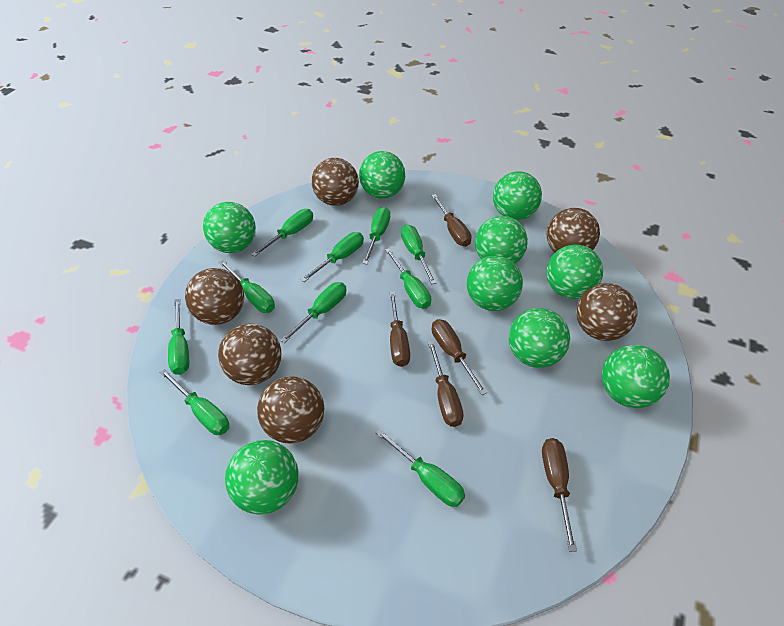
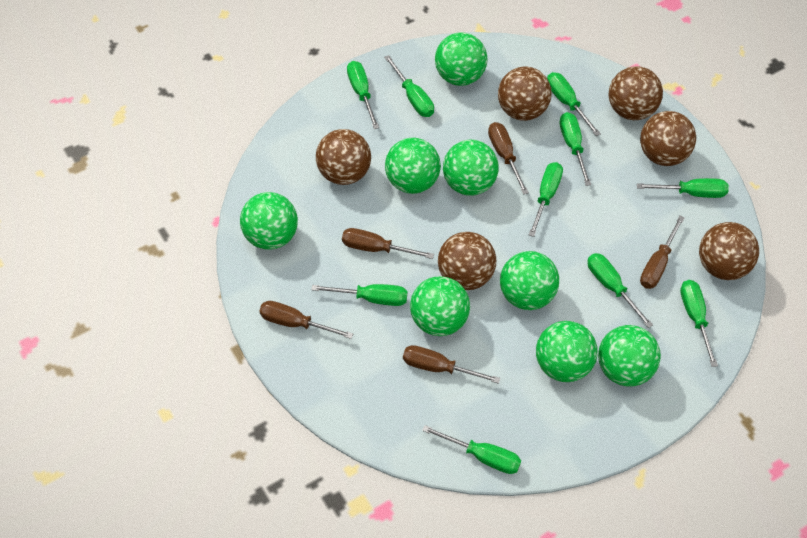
green ball: 9 -> 8

